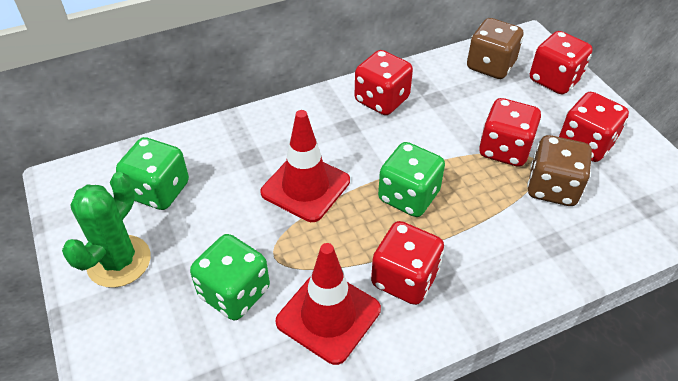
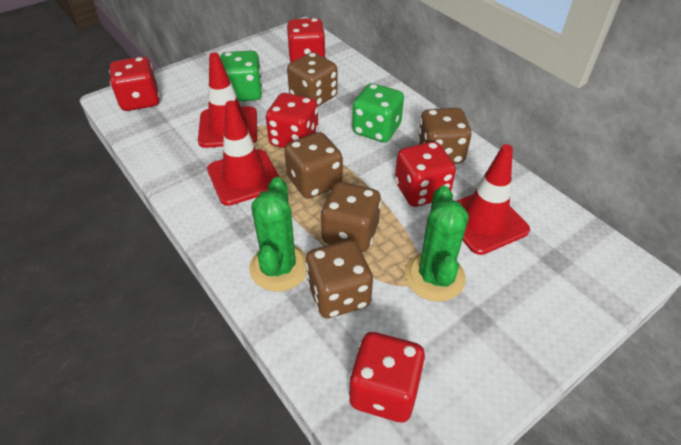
brown dice: 2 -> 5
green cactus: 1 -> 2
green dice: 3 -> 2
red traffic cone: 2 -> 3

